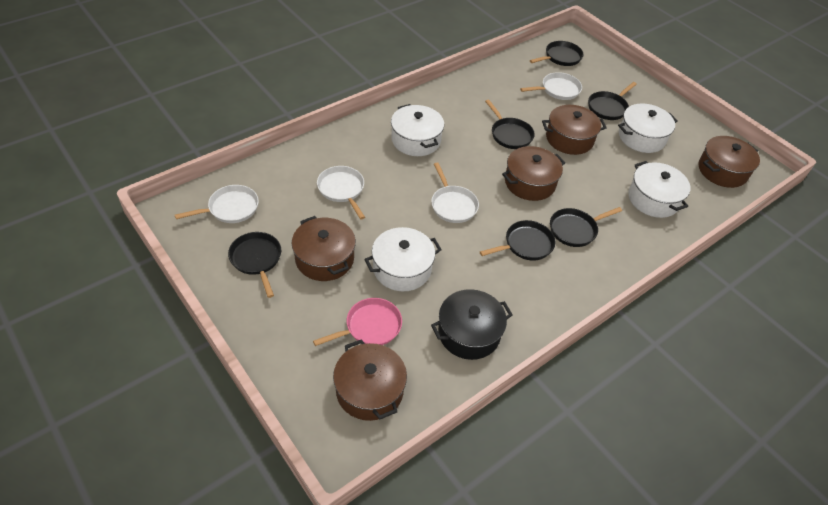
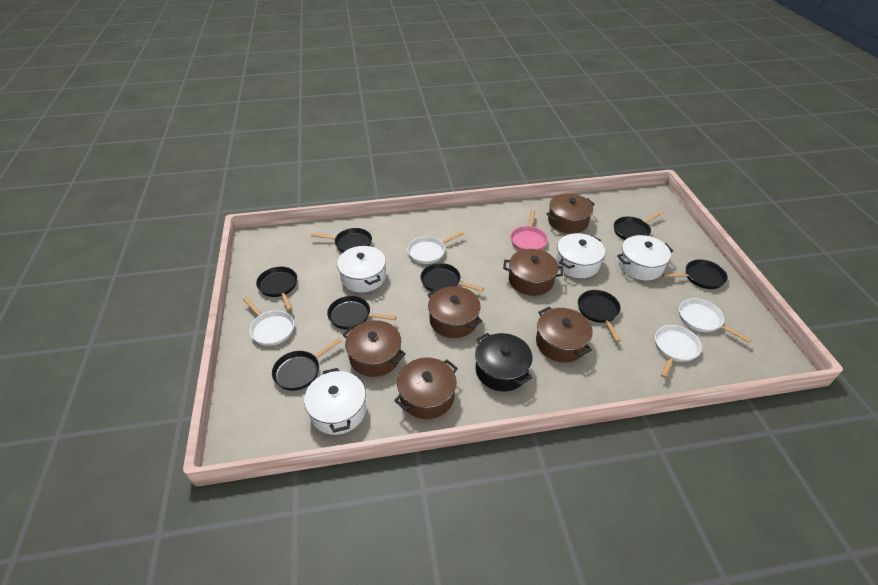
black pan: 6 -> 8
brown pot: 5 -> 6

